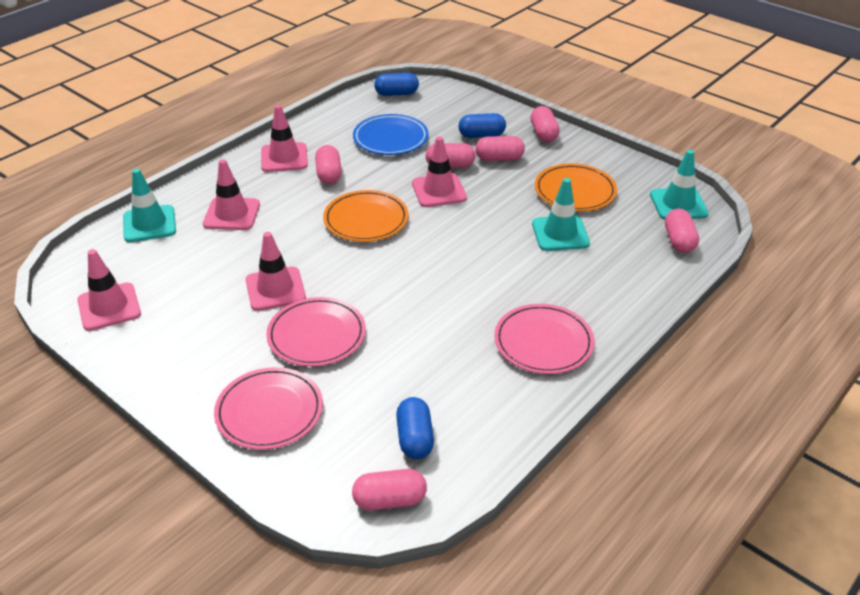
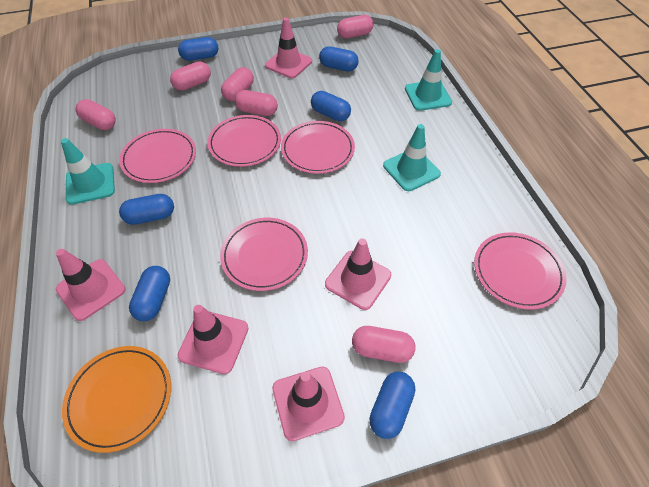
blue capsule: 3 -> 6
blue plate: 1 -> 0
orange plate: 2 -> 1
pink plate: 3 -> 5

